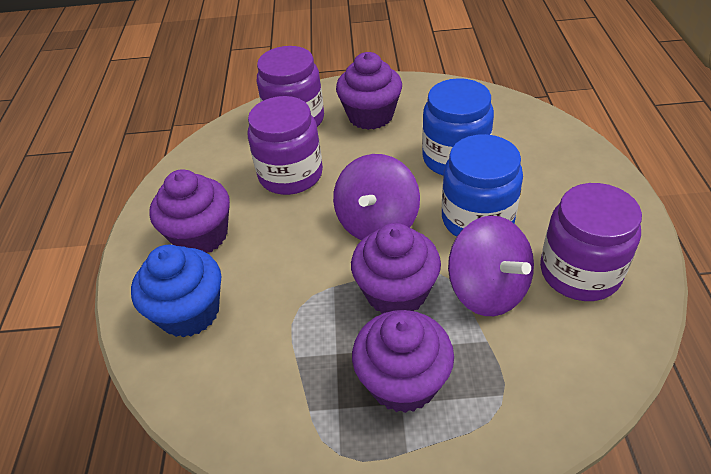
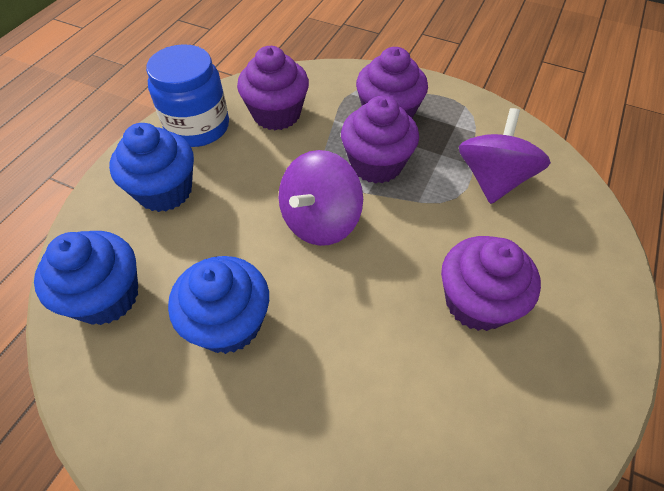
blue cupcake: 1 -> 3
blue jar: 2 -> 1
purple jar: 3 -> 0

